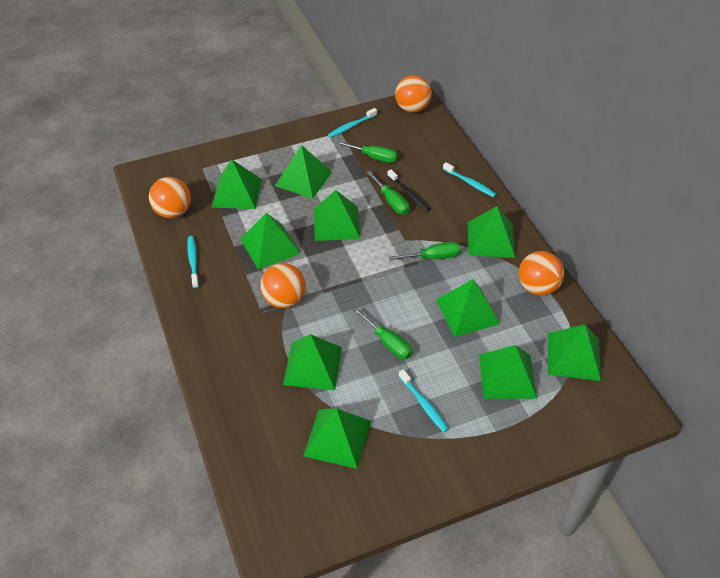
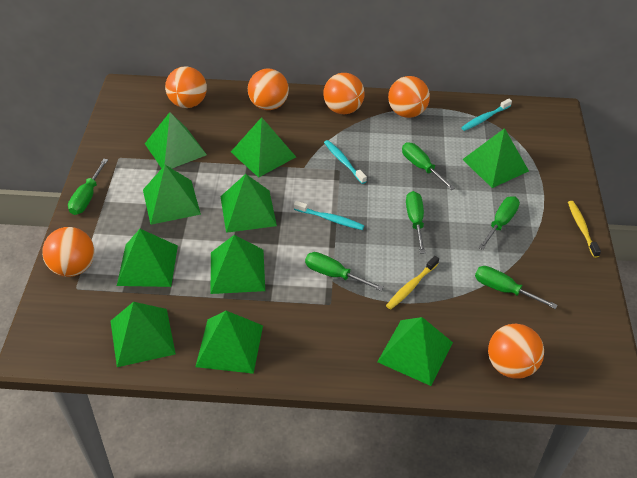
black toothbrush: 1 -> 0
green screwdriver: 4 -> 6
orange ball: 4 -> 6
turquoise toothbrush: 4 -> 3
yellow toothbrush: 0 -> 2

